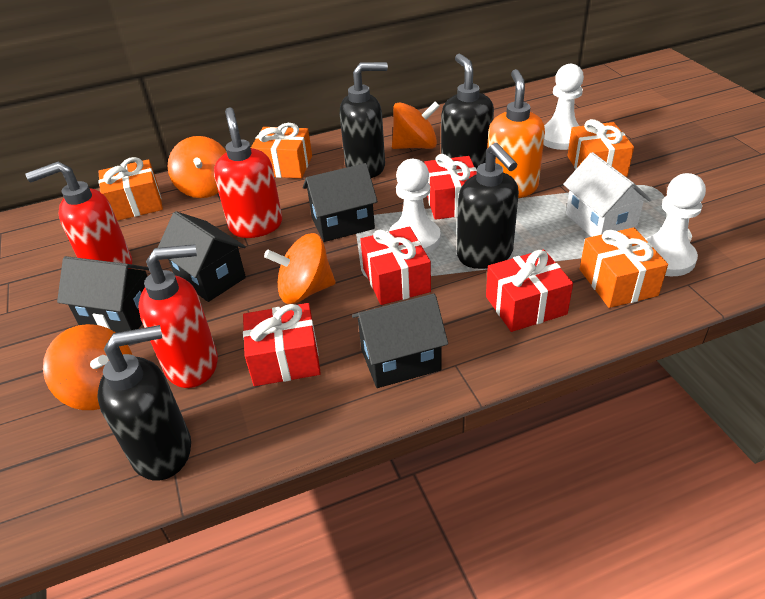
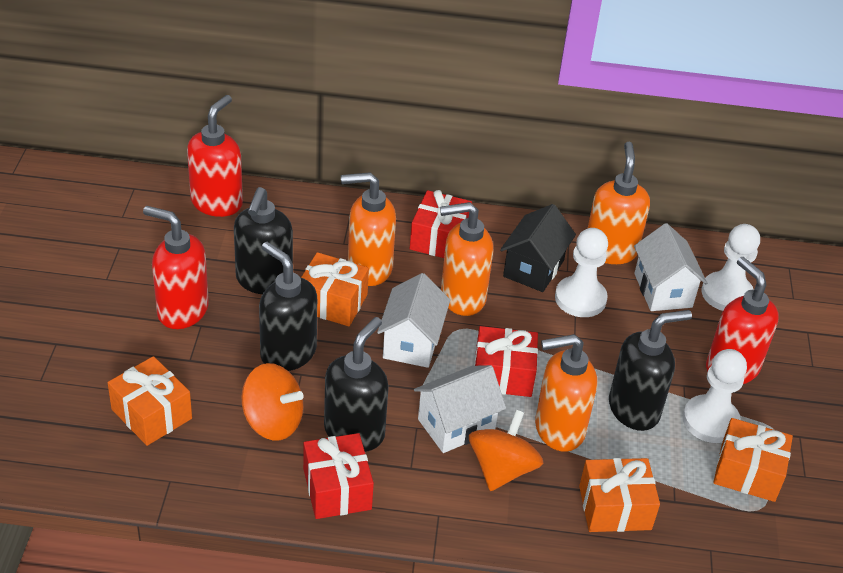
black house: 4 -> 1
orange soap dispenser: 1 -> 4
orange spinning top: 4 -> 2
red gift: 4 -> 3
white house: 1 -> 3

